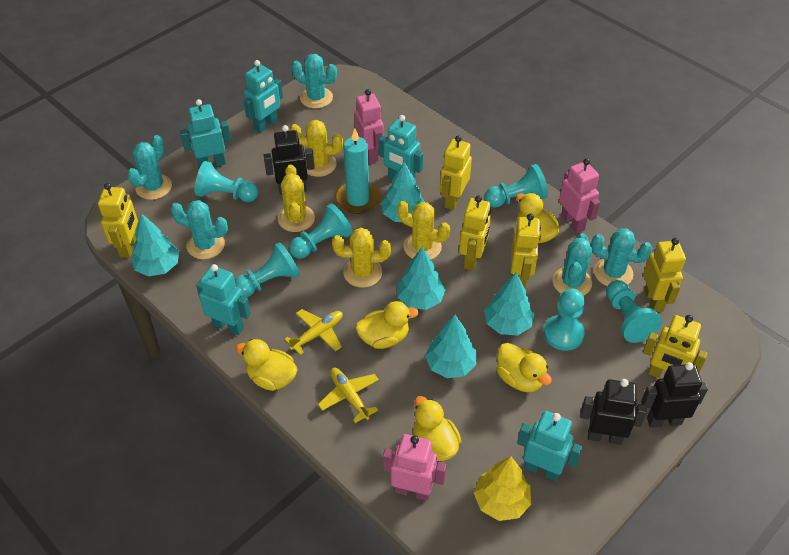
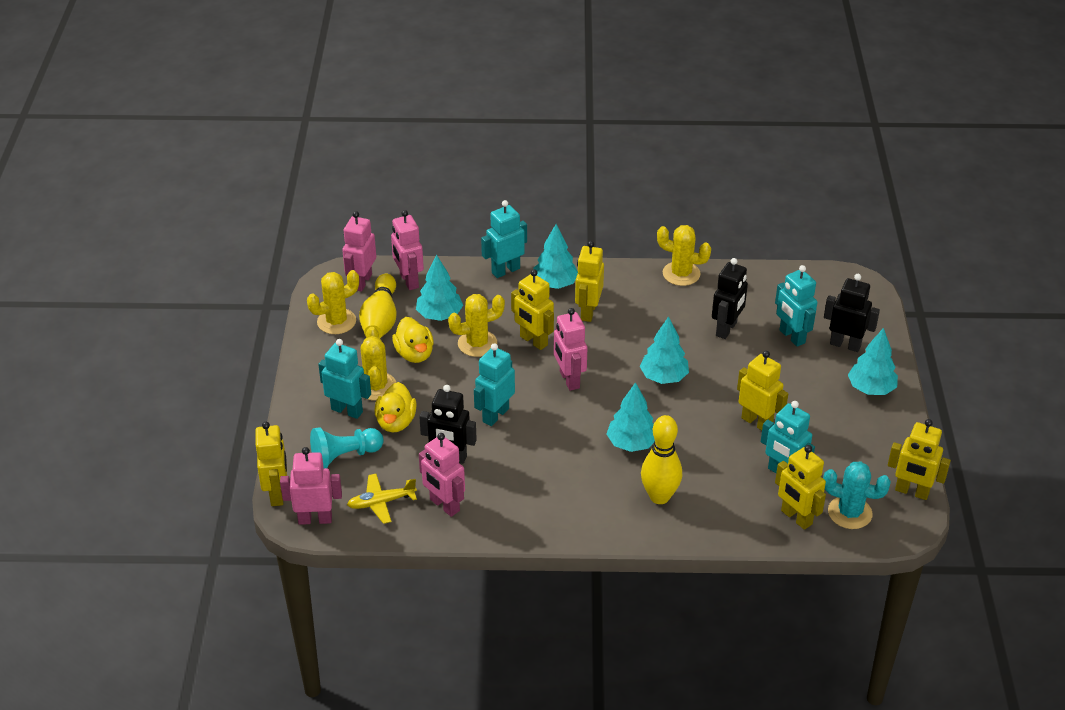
pink robot: 3 -> 5
turquoise cactus: 5 -> 1
turquoise candle: 1 -> 0
turquoise pawn: 6 -> 1
yellow bowling pin: 0 -> 2
yellow duck: 5 -> 2
yellow plane: 2 -> 1
yellow tree: 1 -> 0

